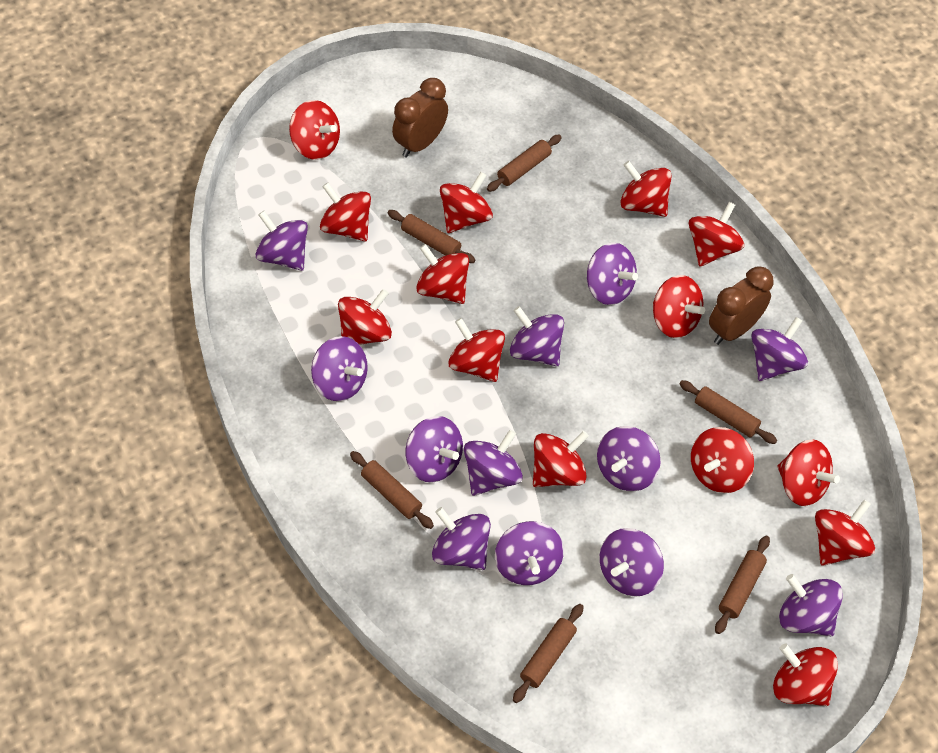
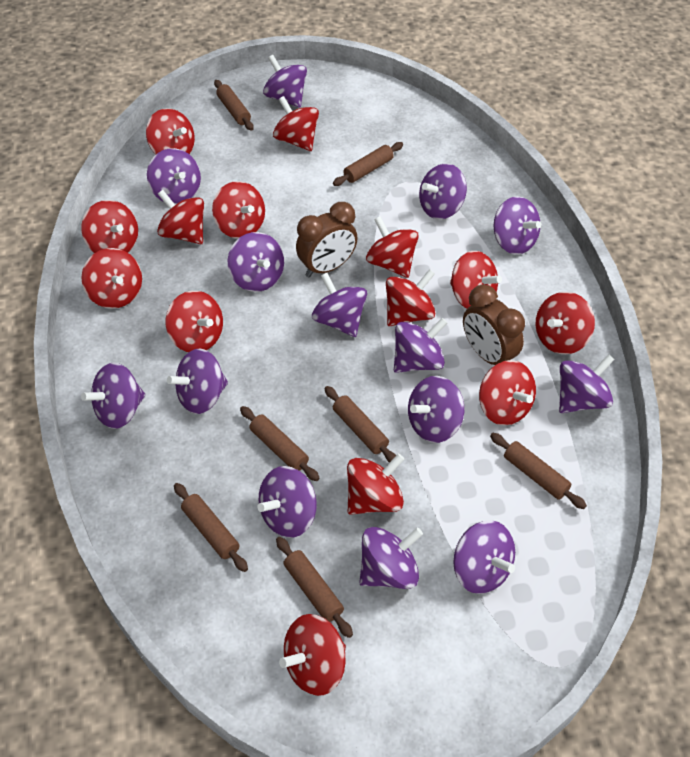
brown rolling pin: 6 -> 7
purple spinning top: 12 -> 14

